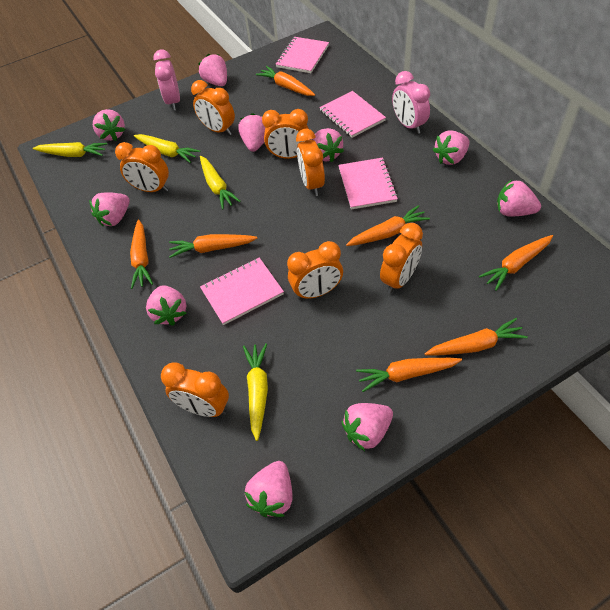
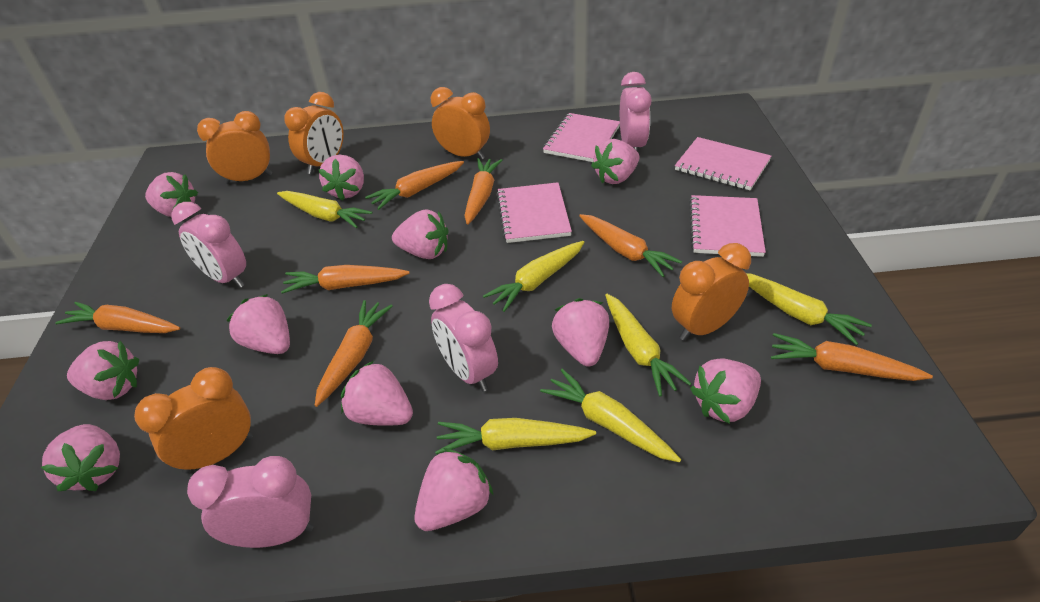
orange clock: 7 -> 5
pink clock: 2 -> 4
pink strawberry: 10 -> 11
yellow carrot: 4 -> 6

